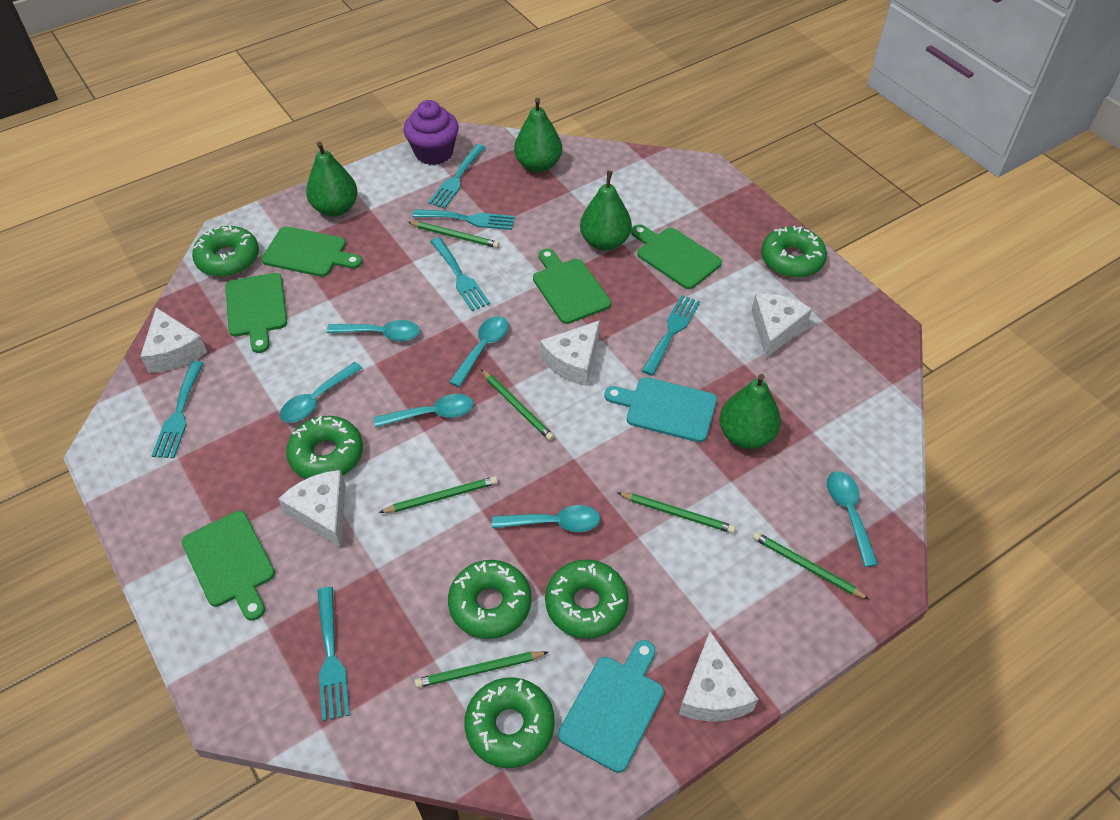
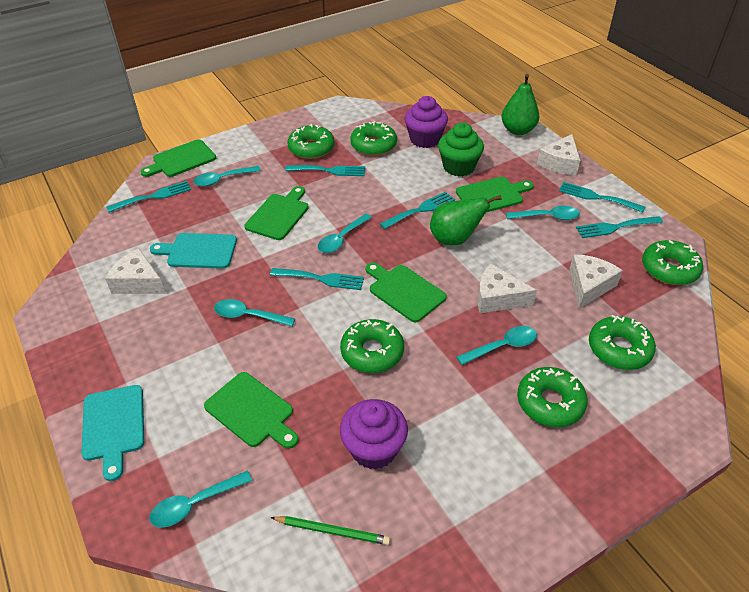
green cupcake: 0 -> 1
green pear: 4 -> 2
green pencil: 6 -> 1
purple cupcake: 1 -> 2
white cheese: 5 -> 4

